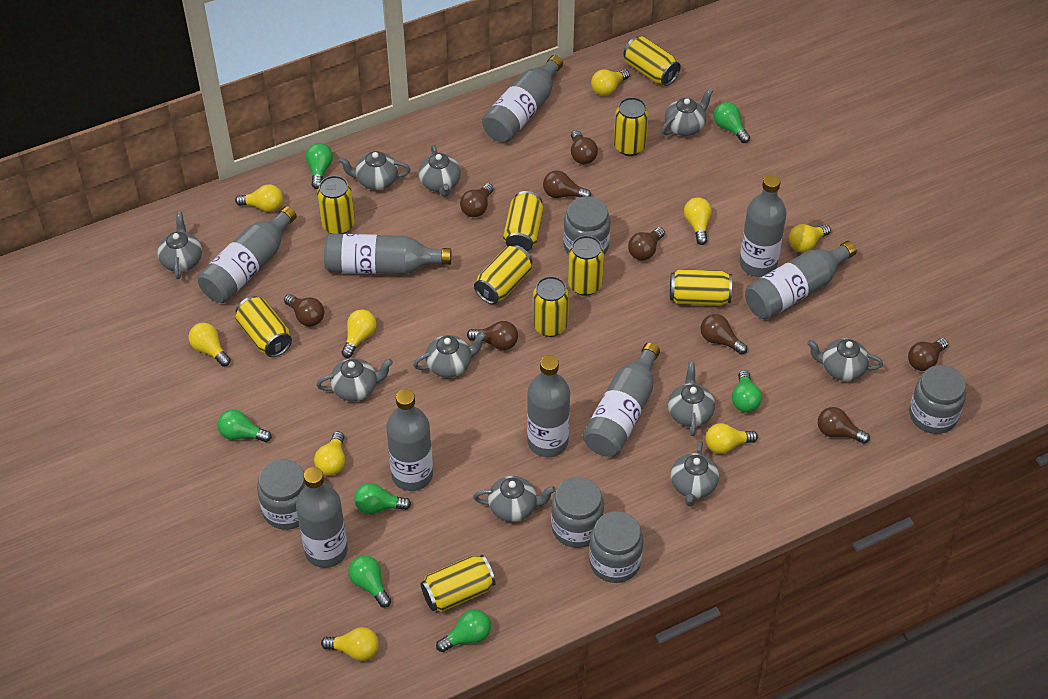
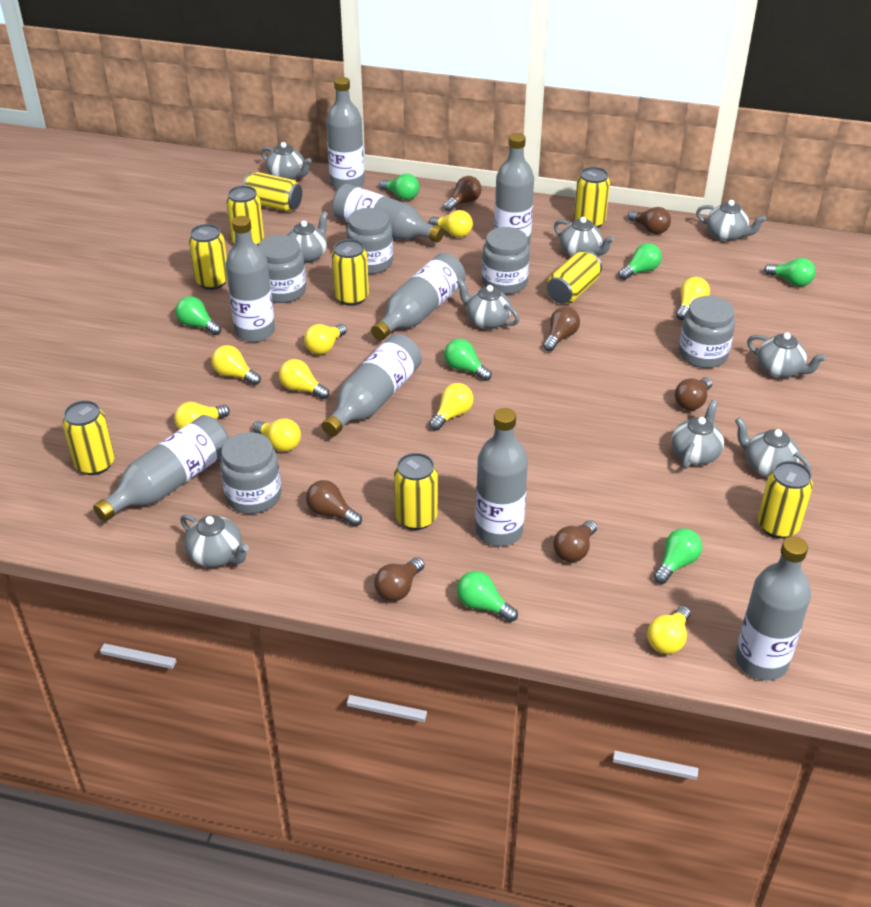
brown light bulb: 9 -> 7
grey teapot: 10 -> 9
yellow can: 10 -> 9

